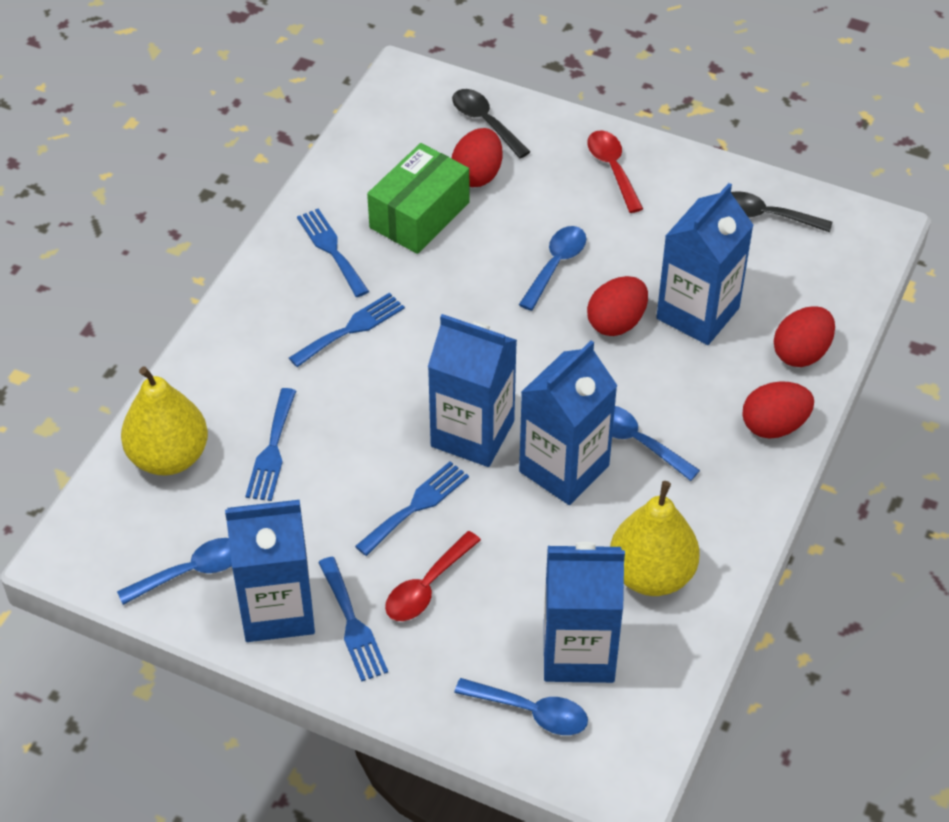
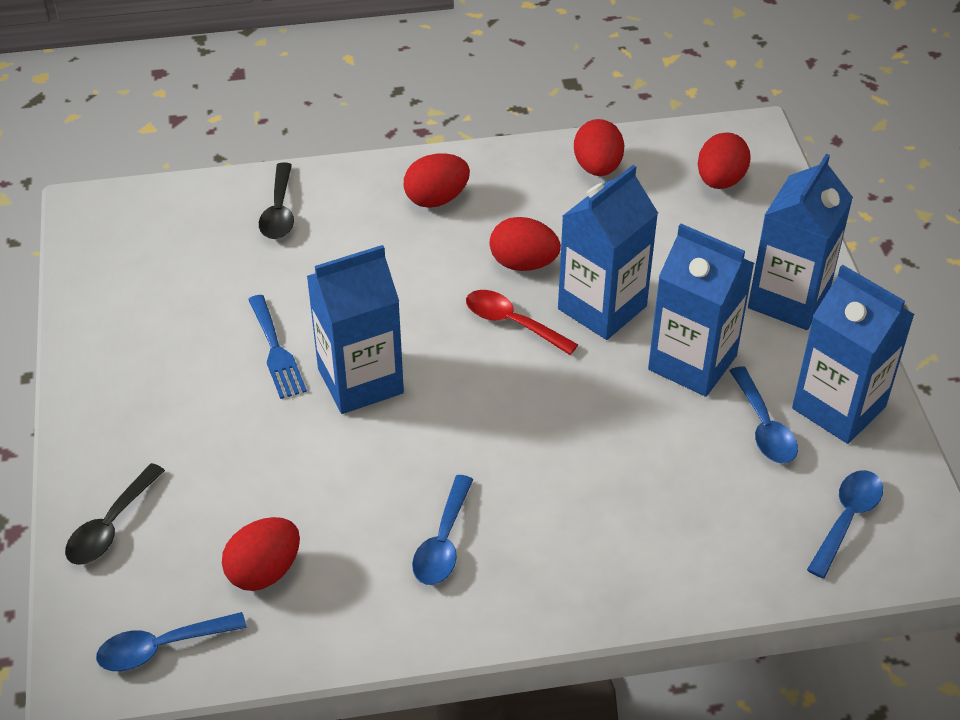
blue fork: 5 -> 1
green box: 1 -> 0
red egg: 4 -> 5
red spoon: 2 -> 1
yellow pear: 2 -> 0

